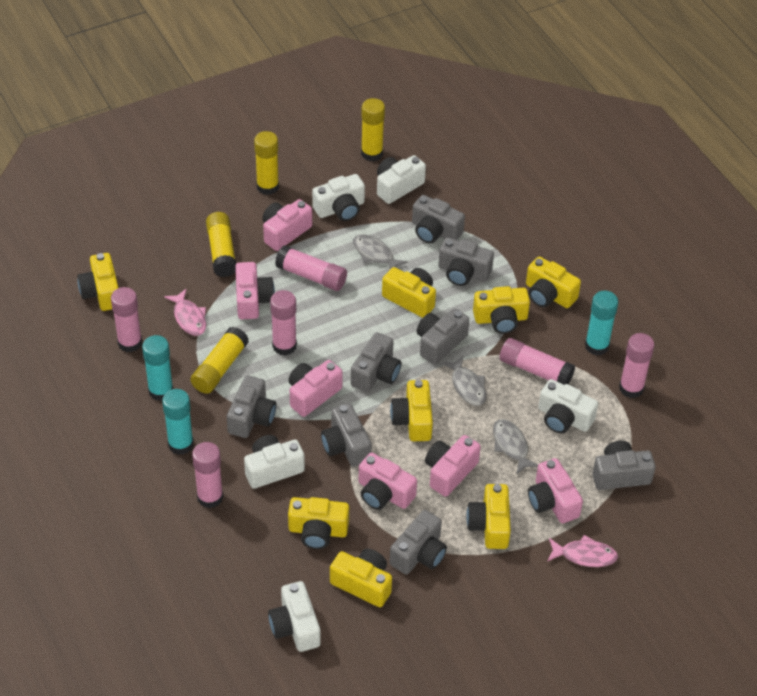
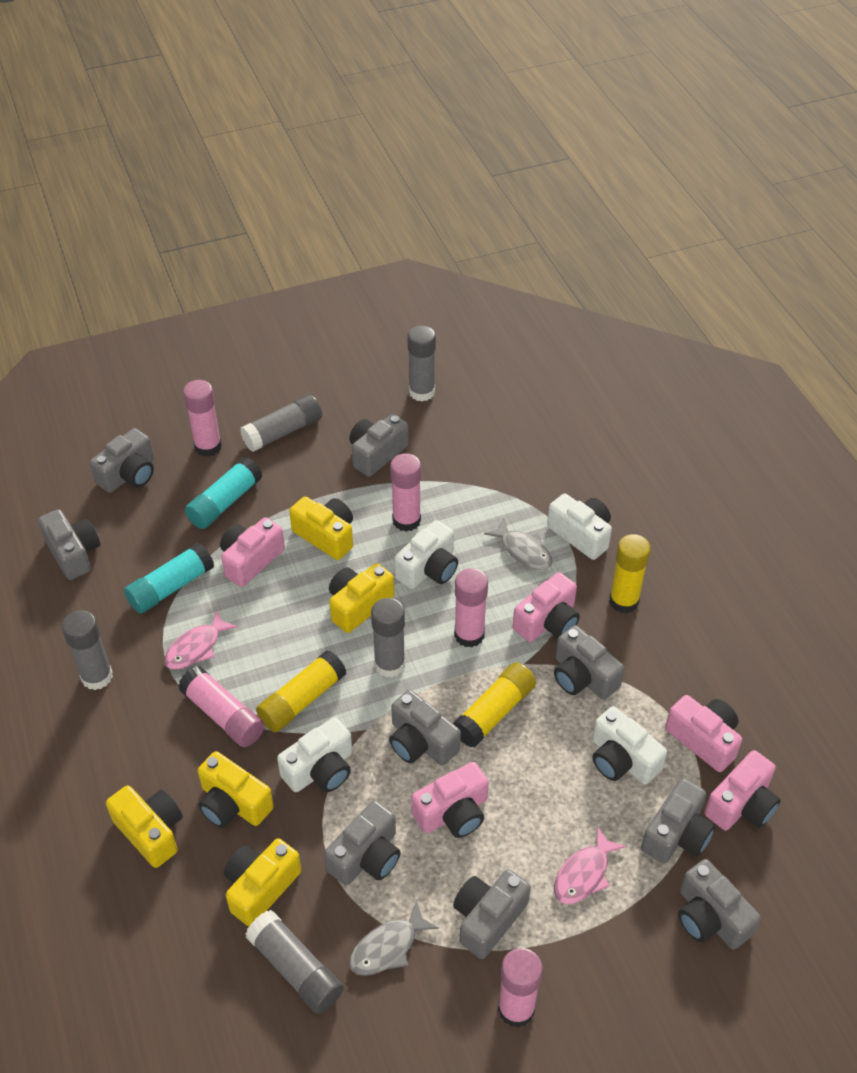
grey camera: 8 -> 9
grey fish: 3 -> 2
grey glue stick: 0 -> 5
pink camera: 6 -> 5
pink glue stick: 6 -> 5
turquoise glue stick: 3 -> 2
white camera: 5 -> 4
yellow camera: 8 -> 5
yellow glue stick: 4 -> 3

